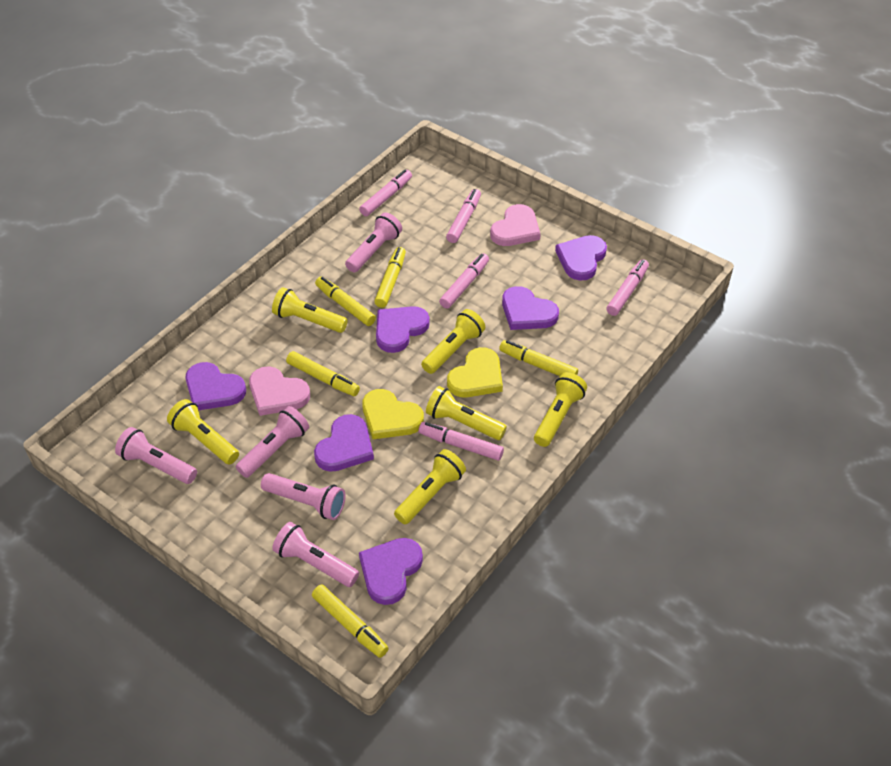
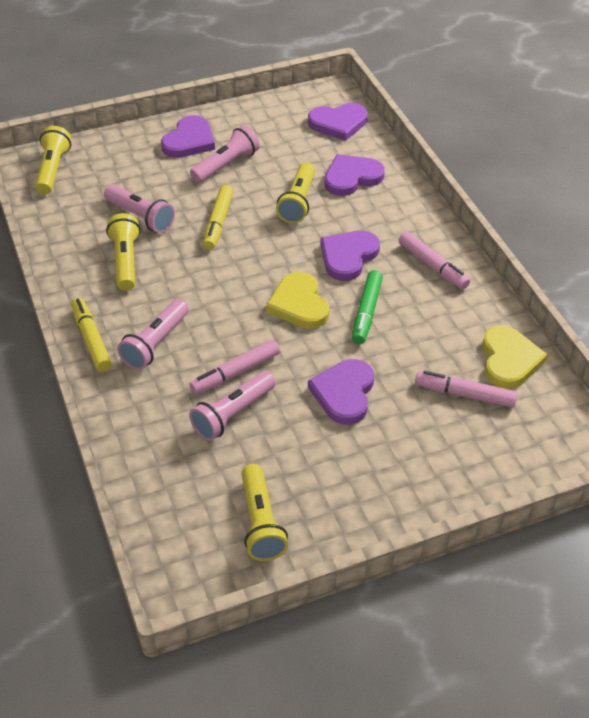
green marker: 0 -> 1
pink flashlight: 5 -> 4
pink heart: 2 -> 0
pink marker: 5 -> 3
purple heart: 6 -> 5
yellow flashlight: 6 -> 4
yellow marker: 5 -> 2

